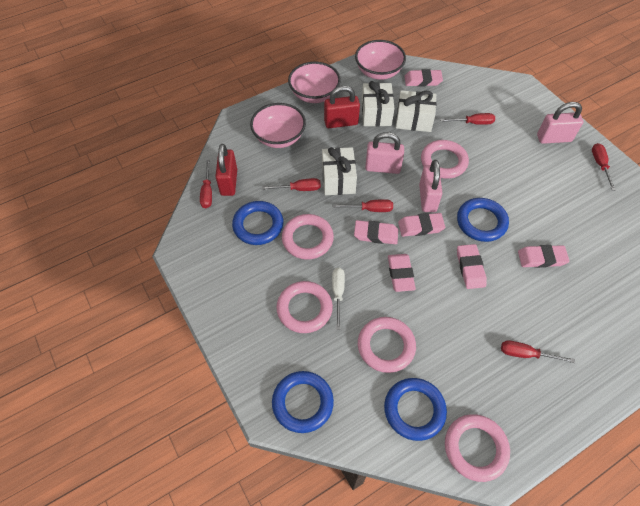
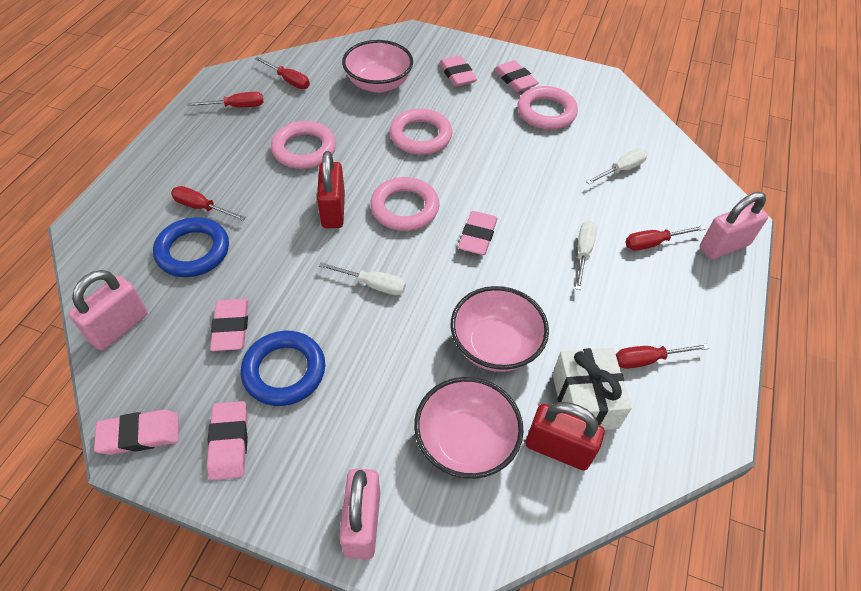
blue ring: 4 -> 2
pink ring: 5 -> 4
red screwdriver: 6 -> 5
white gift: 3 -> 1
white screwdriver: 1 -> 3

